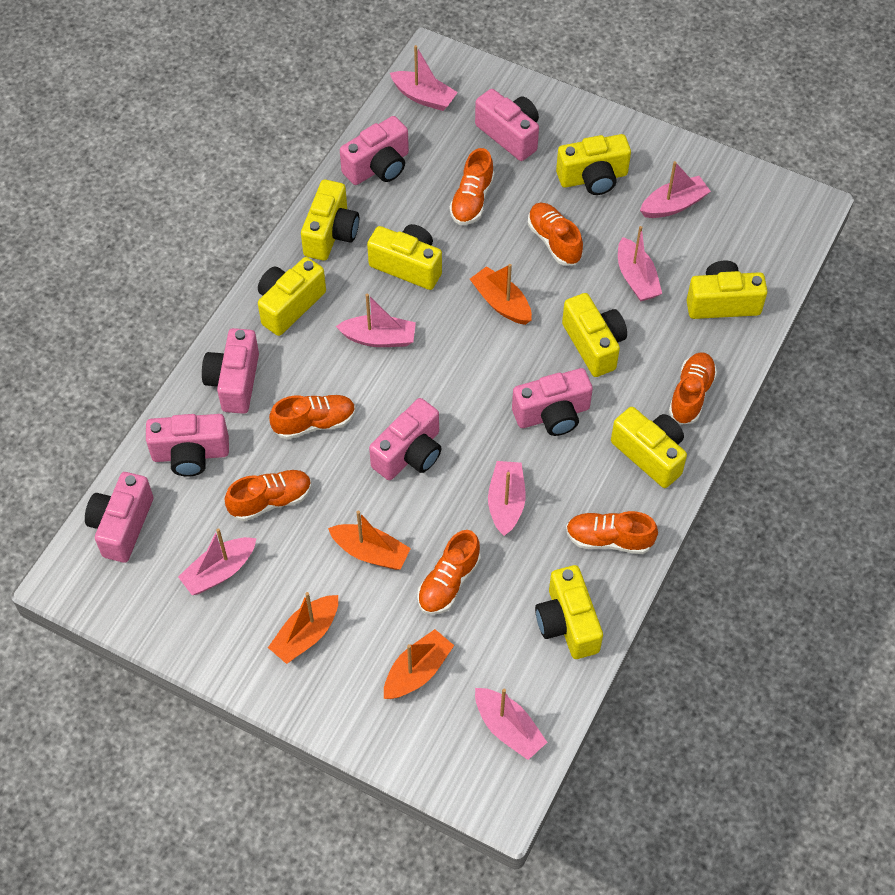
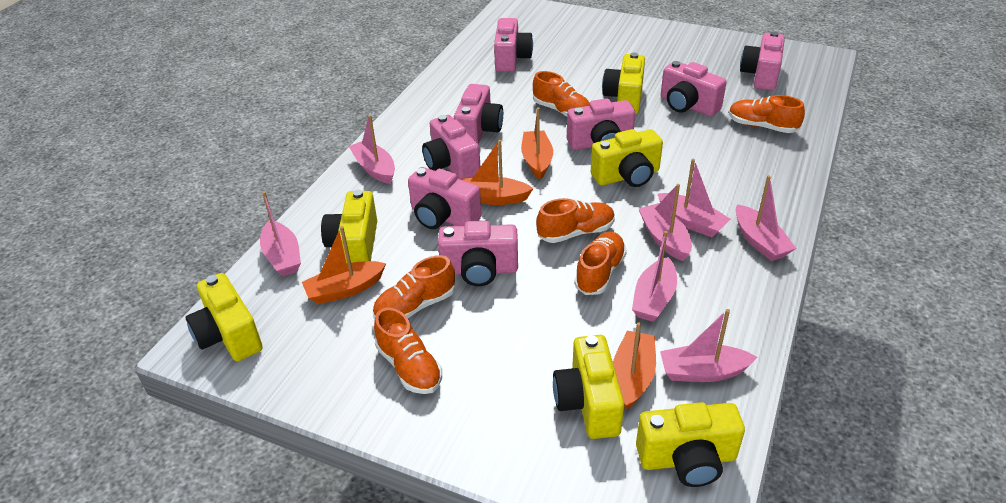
orange shoe: 7 -> 6
pink camera: 7 -> 8
yellow camera: 8 -> 6

